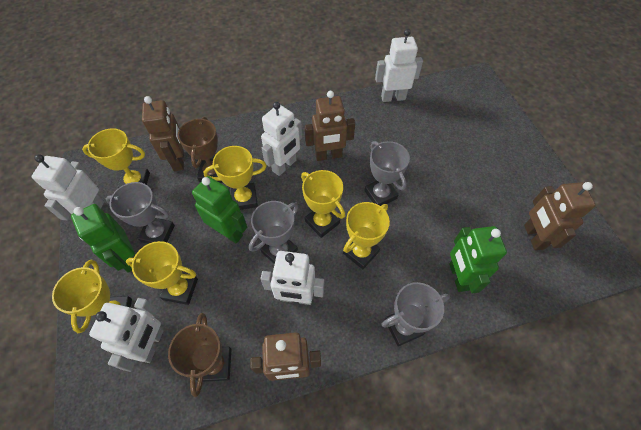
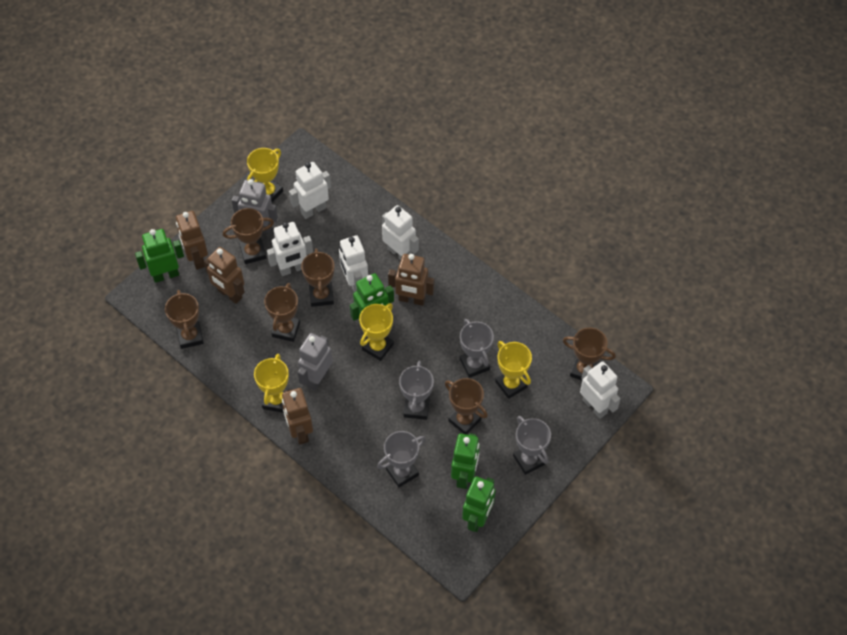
brown trophy: 2 -> 6
green robot: 3 -> 4
grey robot: 0 -> 2
yellow trophy: 6 -> 4

